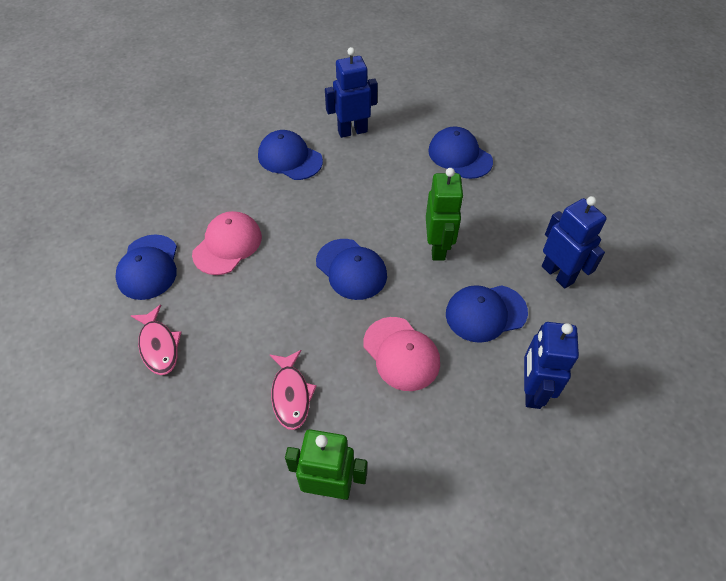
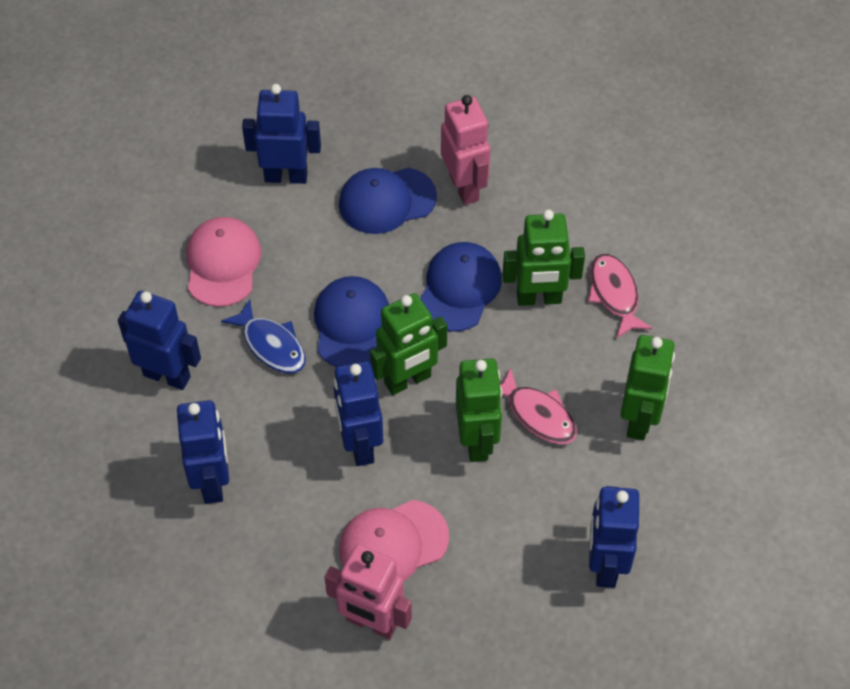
blue cap: 5 -> 3
blue fish: 0 -> 1
blue robot: 3 -> 5
green robot: 2 -> 4
pink robot: 0 -> 2

